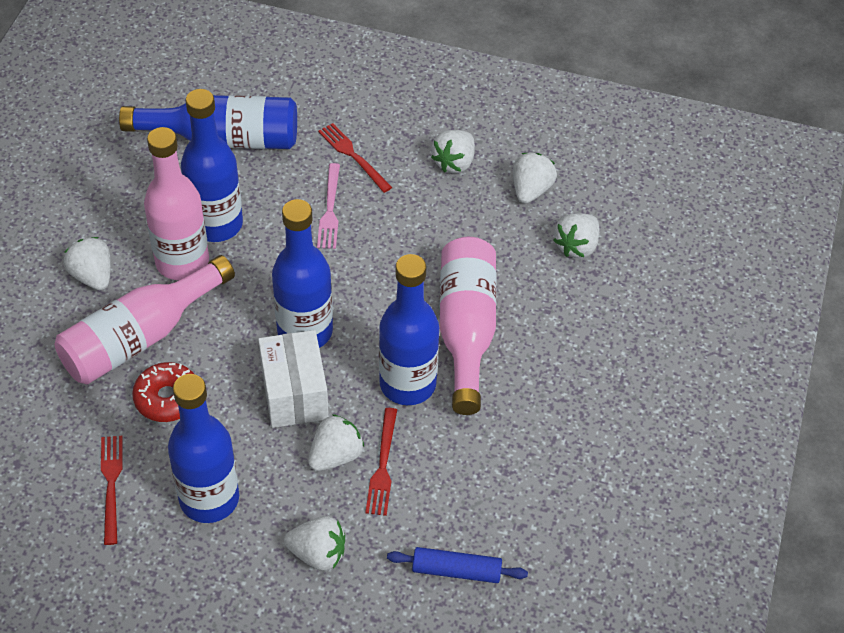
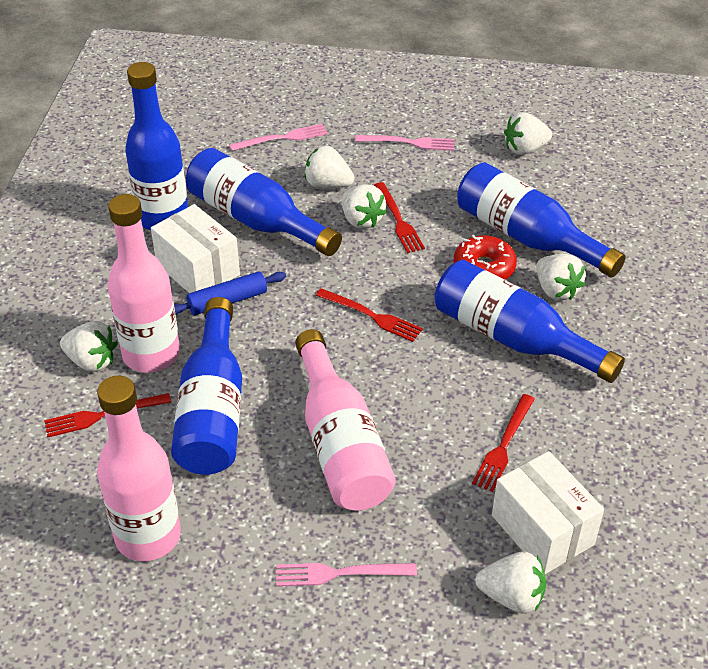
pink fork: 1 -> 3
red fork: 3 -> 4
white box: 1 -> 2

